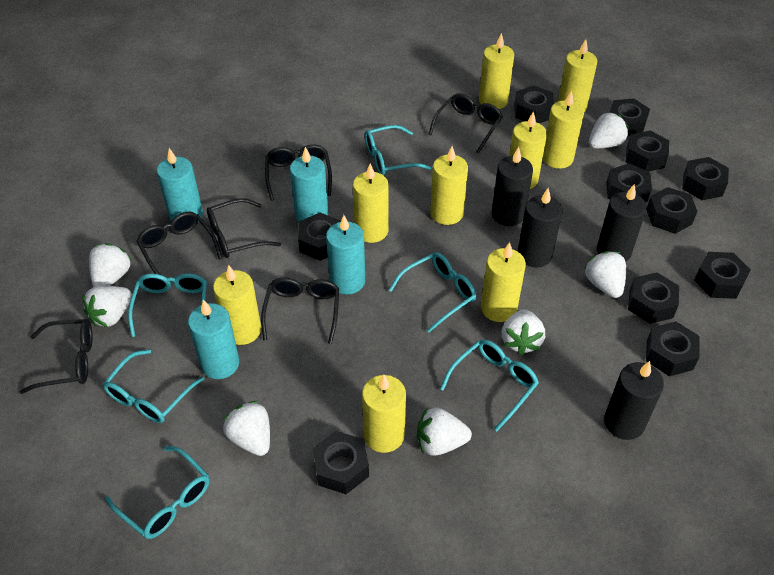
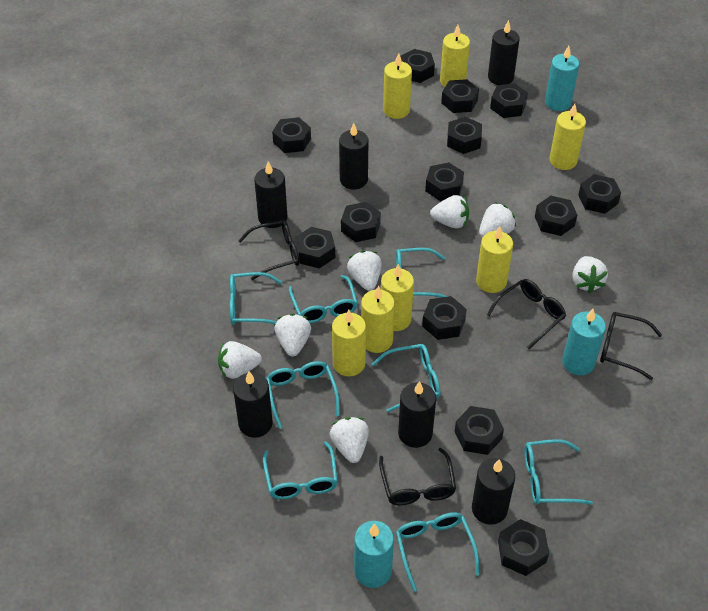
black candle: 4 -> 6
black glasses: 6 -> 4
black nut: 11 -> 13
turquoise candle: 4 -> 3
turquoise glasses: 6 -> 8
yellow candle: 9 -> 7

